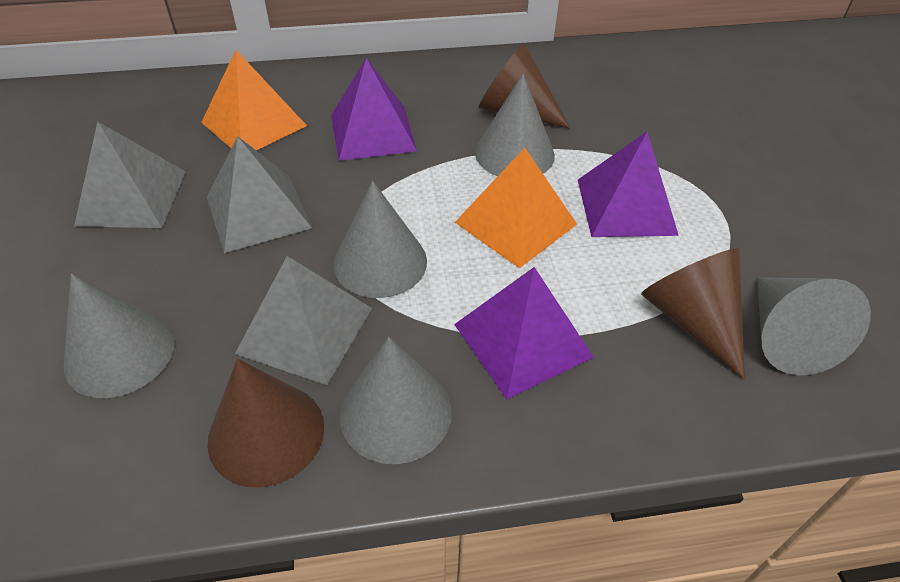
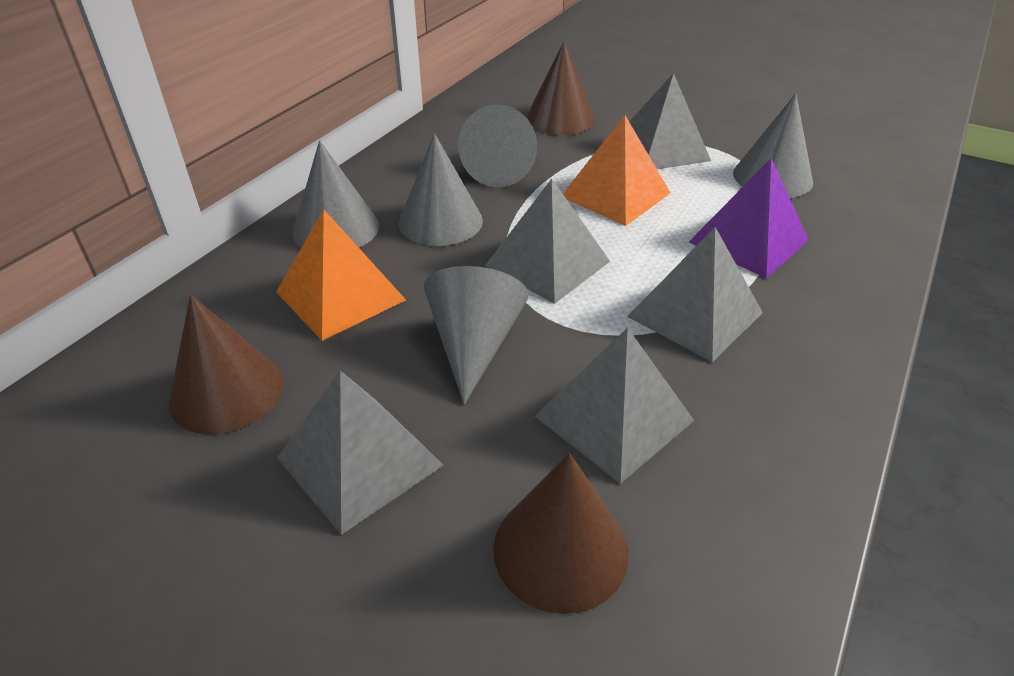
grey pyramid: 3 -> 5
purple pyramid: 3 -> 1

